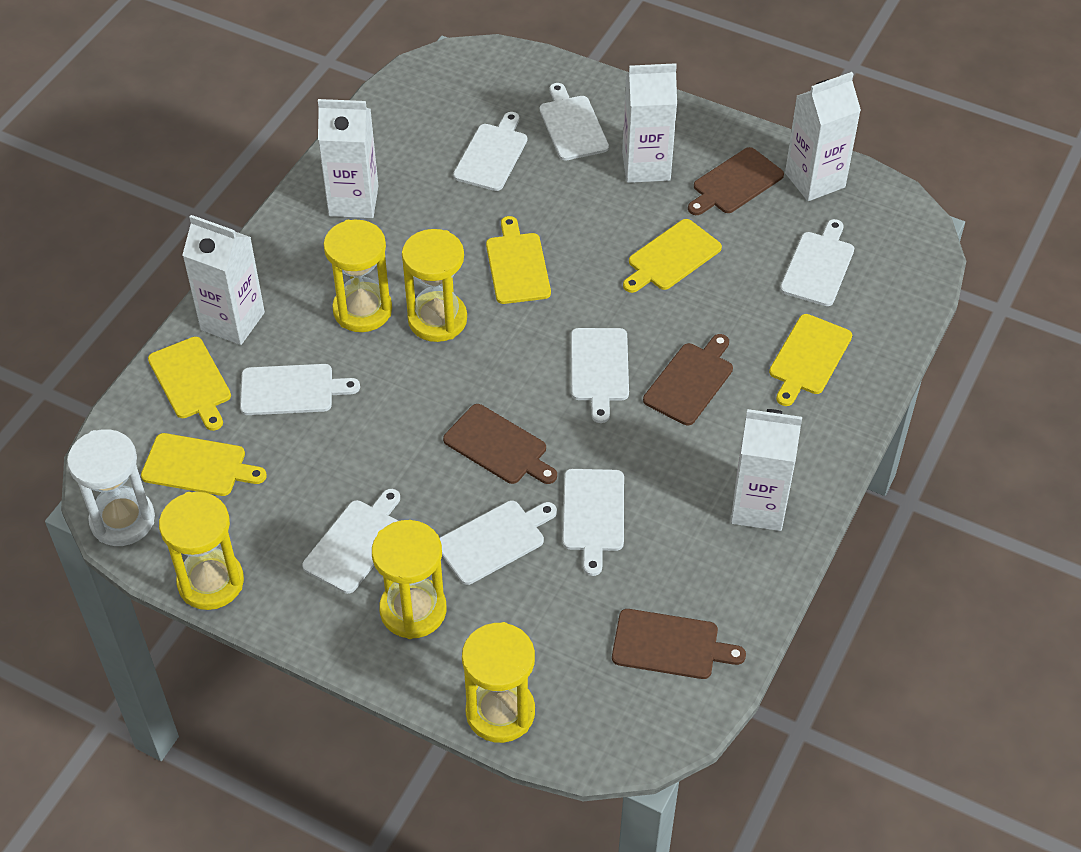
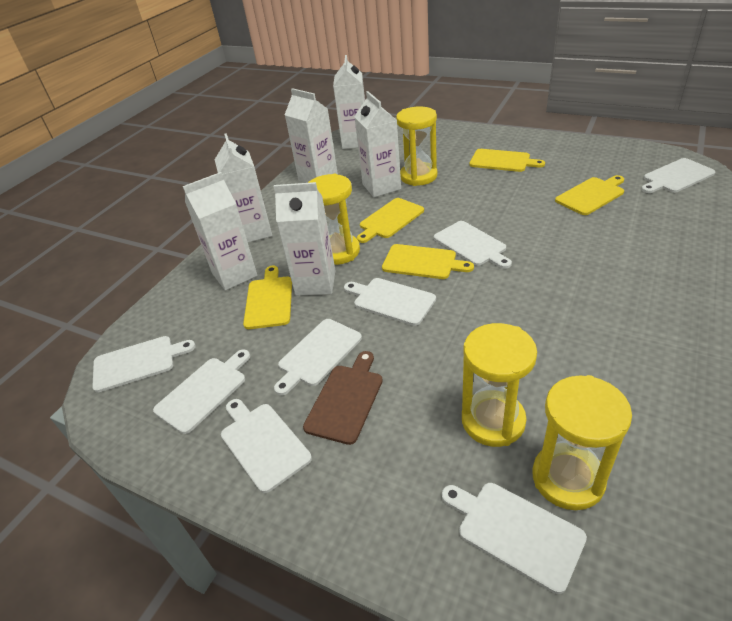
brown cutting board: 4 -> 1
white carton: 5 -> 6
white hourglass: 1 -> 0
yellow hourglass: 5 -> 4

